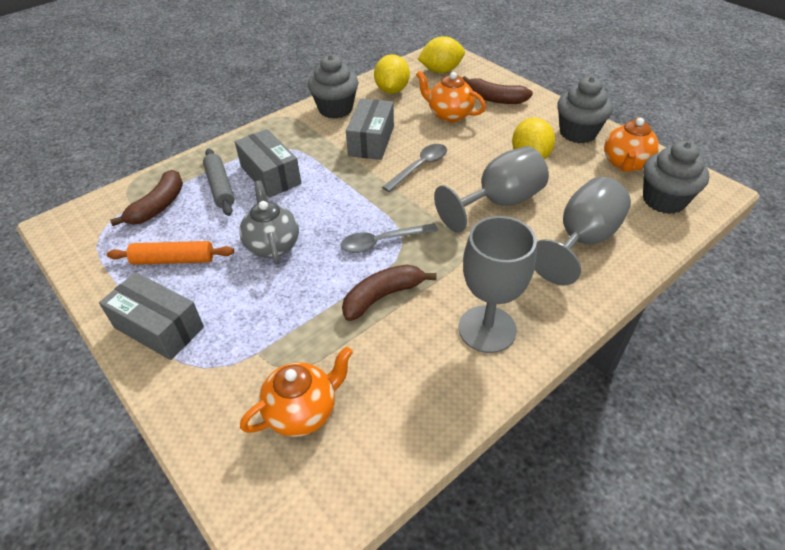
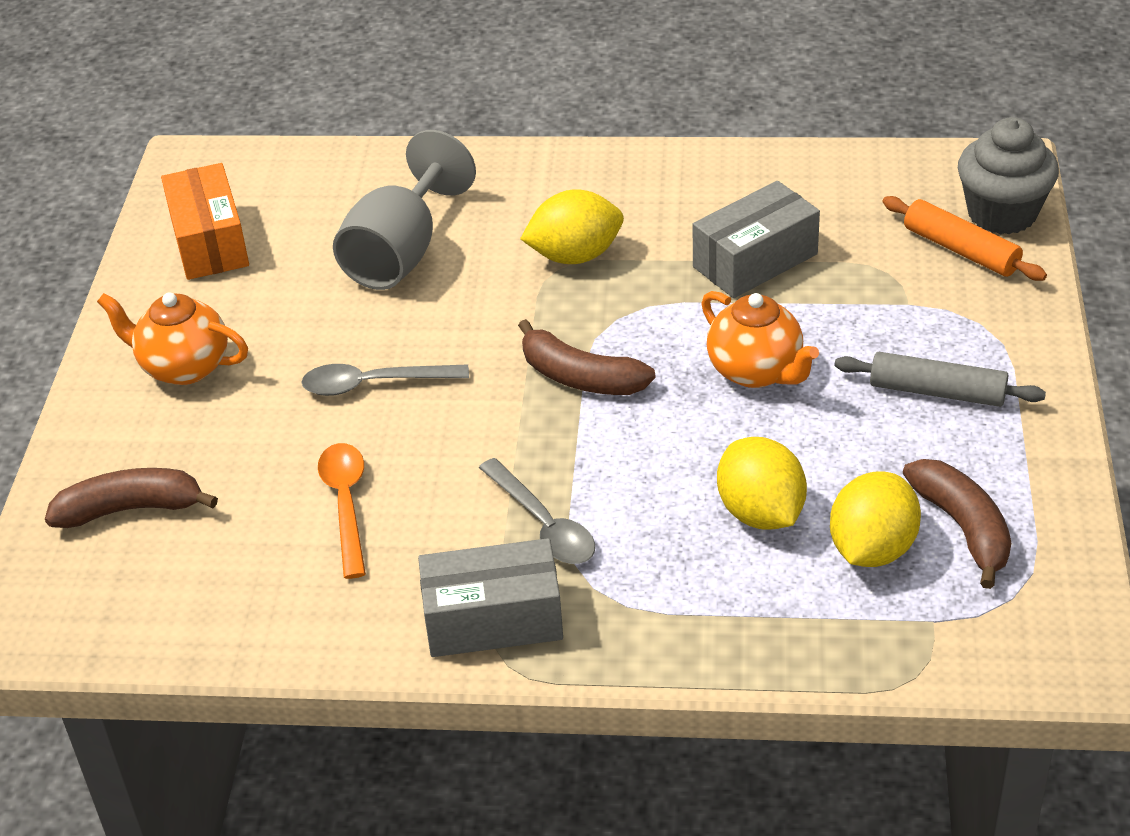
grey box: 3 -> 2
grey cupcake: 3 -> 1
grey goblet: 3 -> 1
grey teapot: 1 -> 0
orange box: 0 -> 1
orange spoon: 0 -> 1
orange teapot: 3 -> 2

